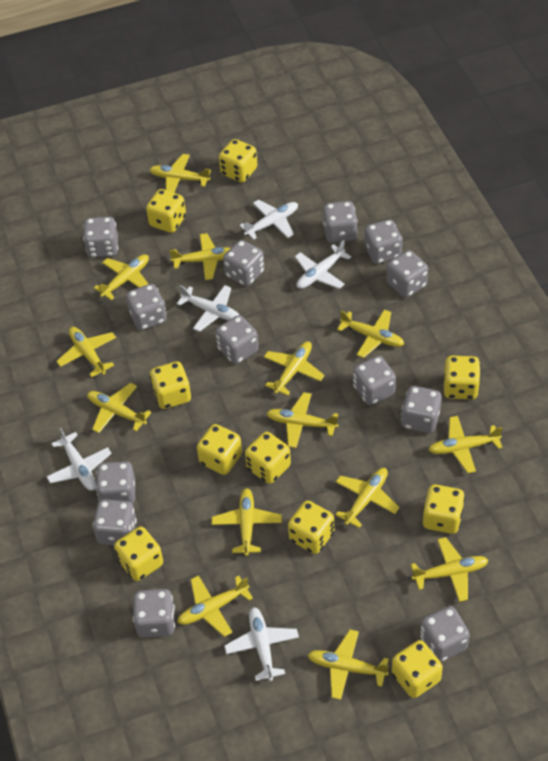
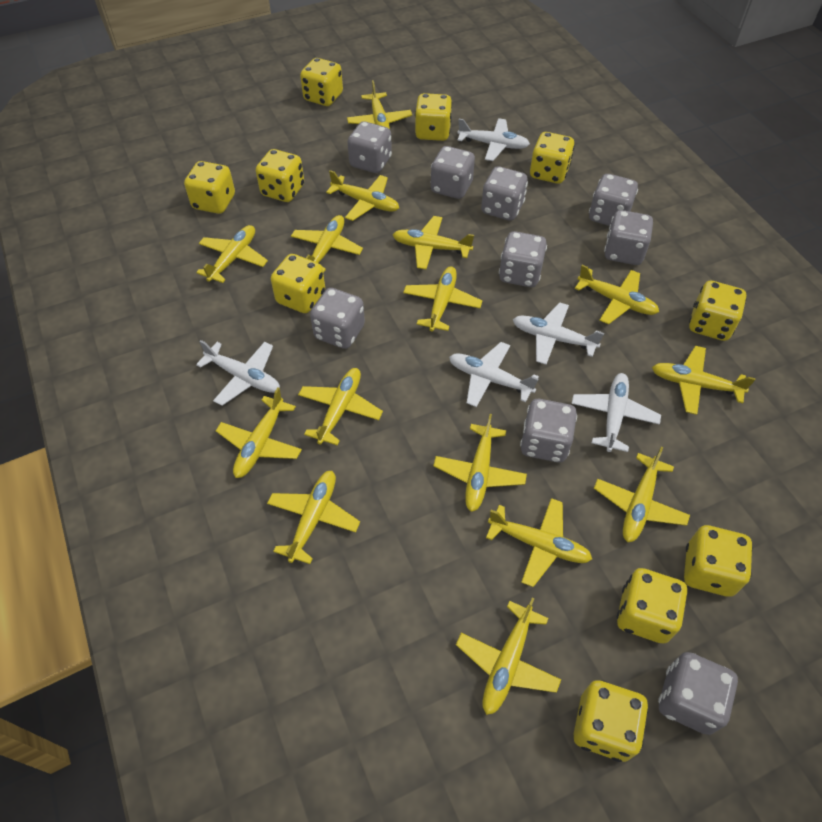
grey dice: 13 -> 9
yellow plane: 14 -> 15

